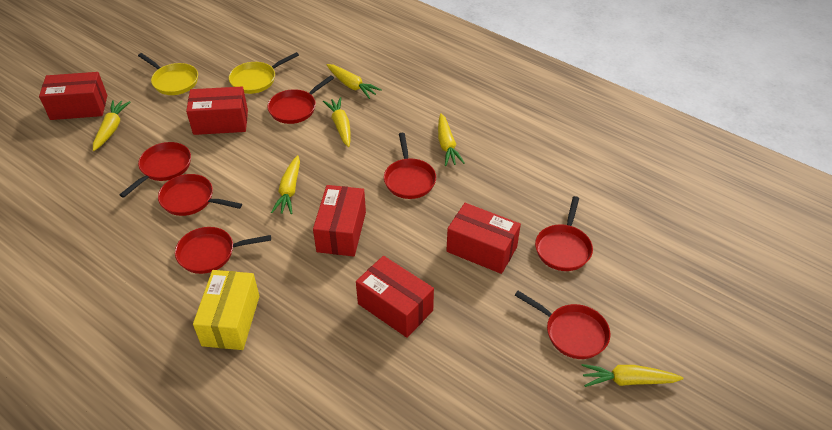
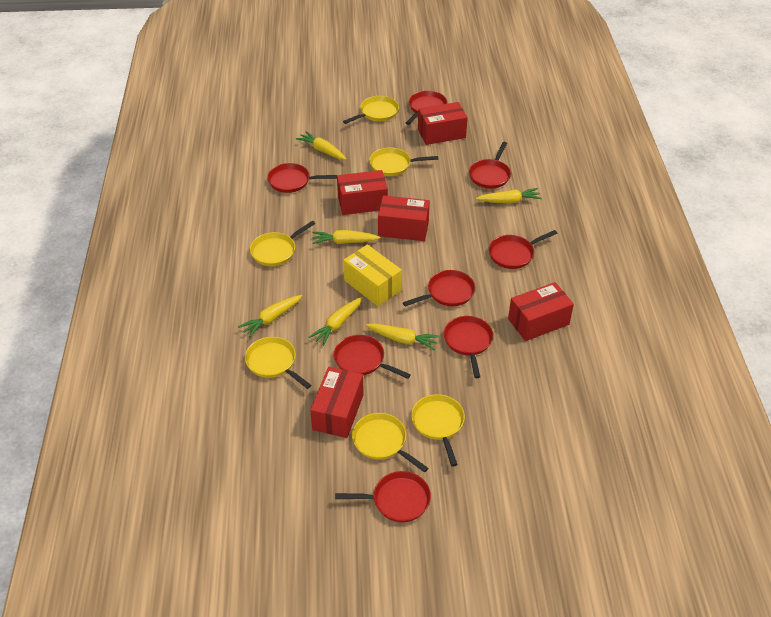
red pan: 7 -> 8
yellow pan: 2 -> 6

